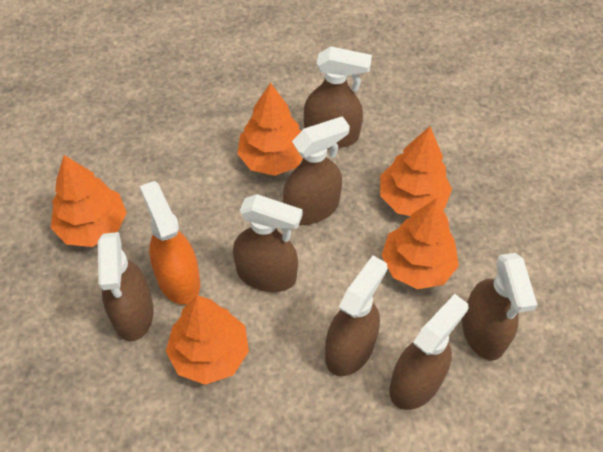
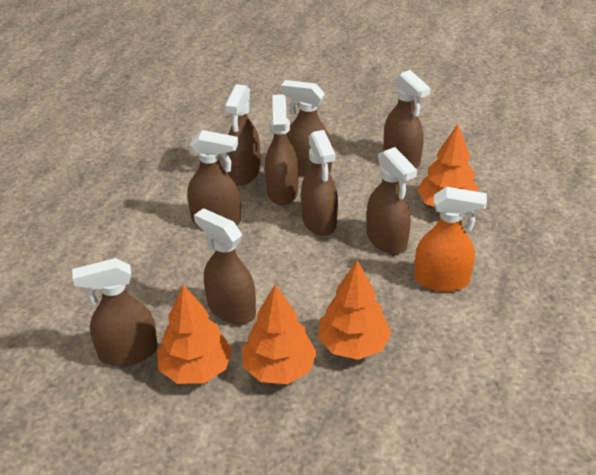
brown spray bottle: 7 -> 9
orange tree: 5 -> 4

